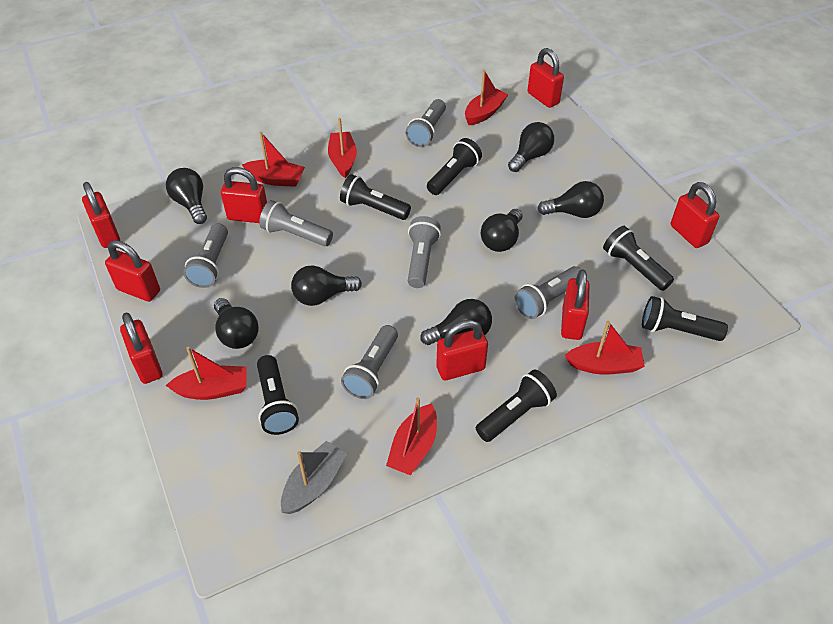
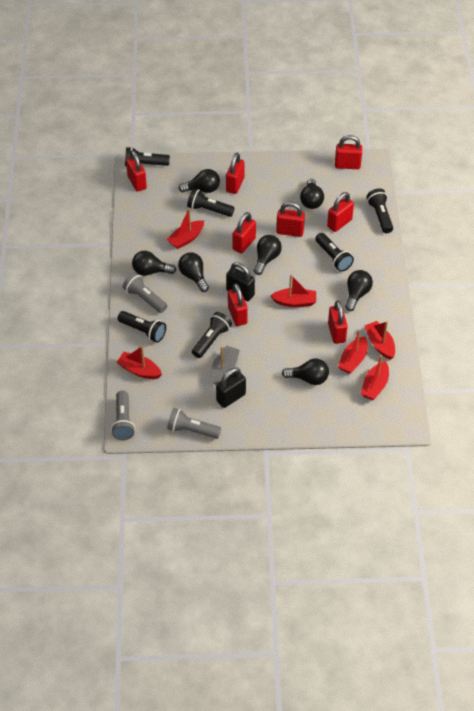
black padlock: 0 -> 2
grey flashlight: 6 -> 3

